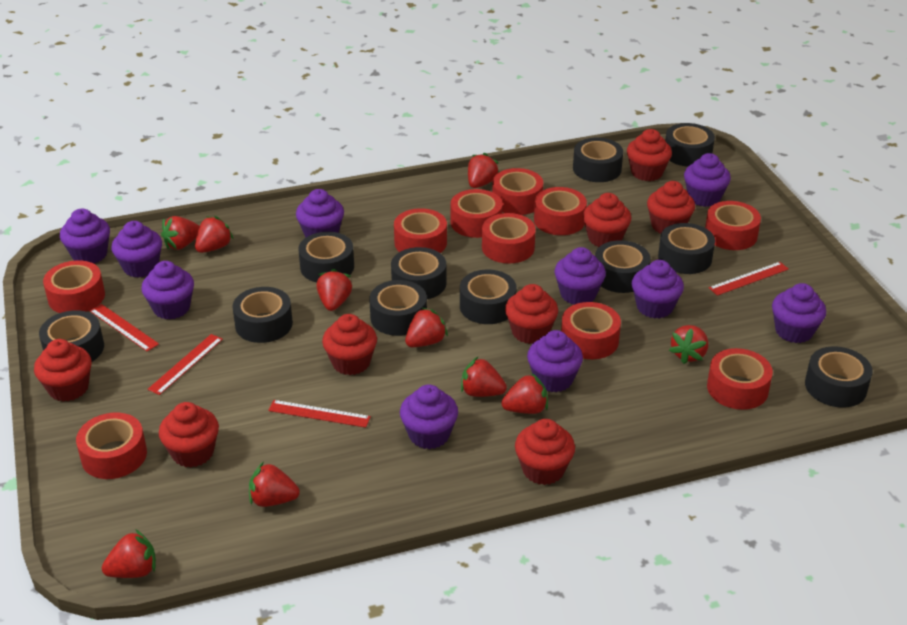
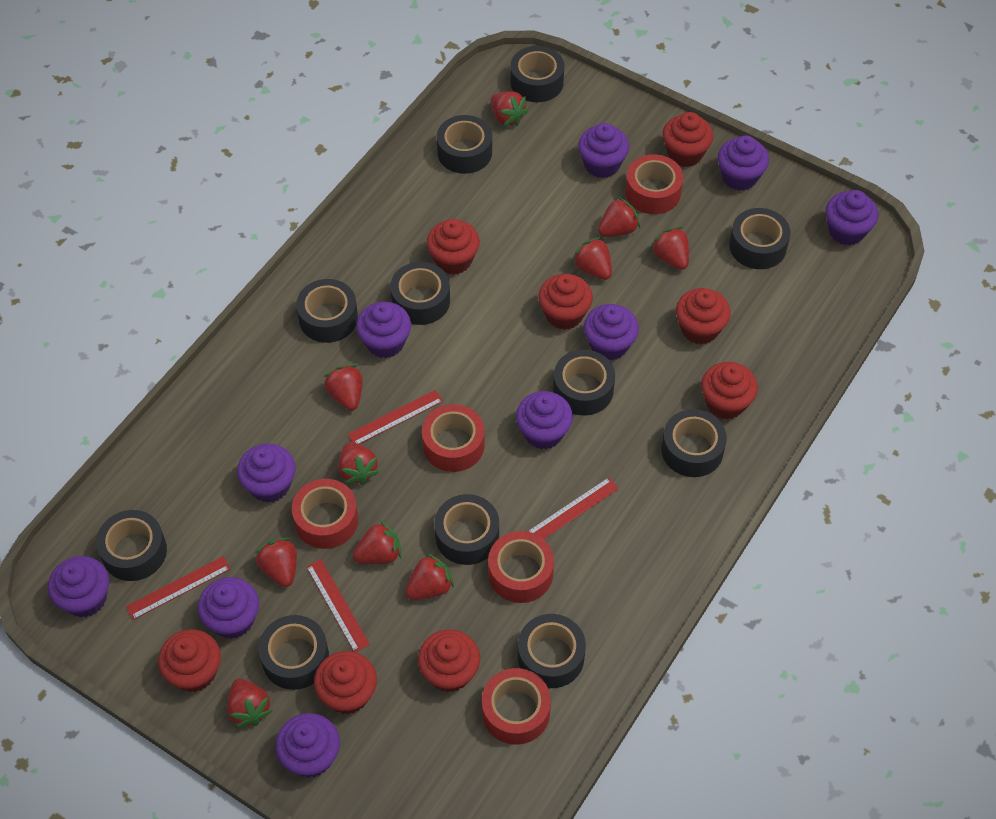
red tape: 10 -> 5

